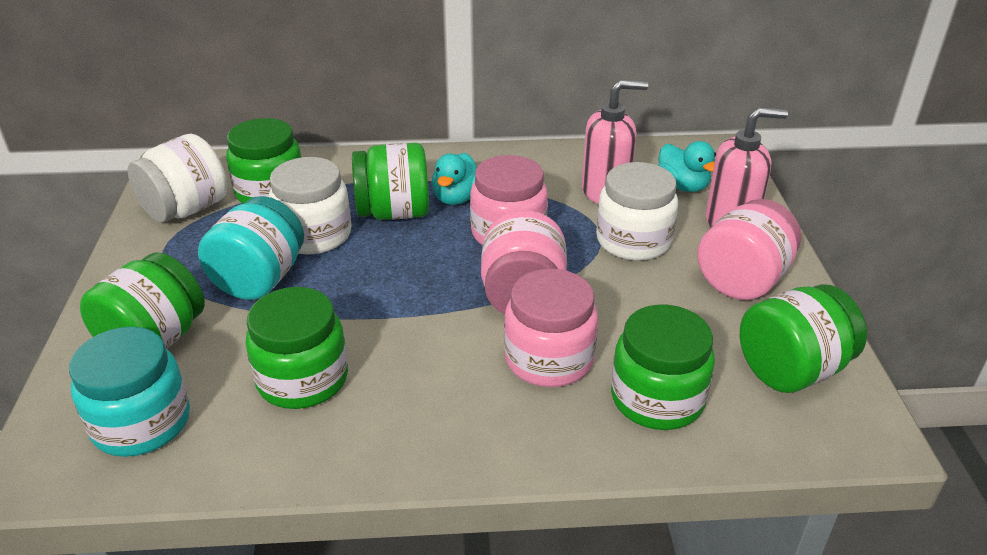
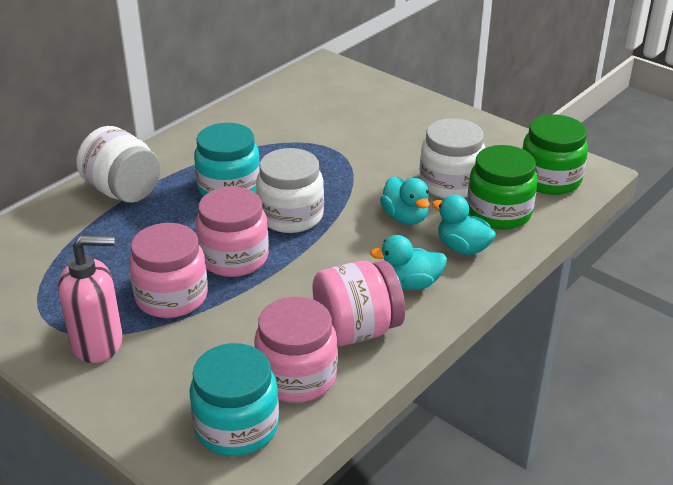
green jar: 6 -> 2
pink soap dispenser: 2 -> 1
turquoise duck: 2 -> 3

